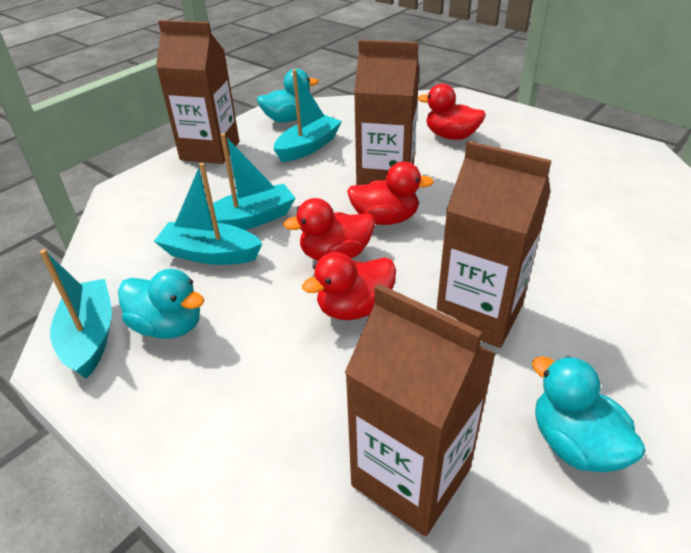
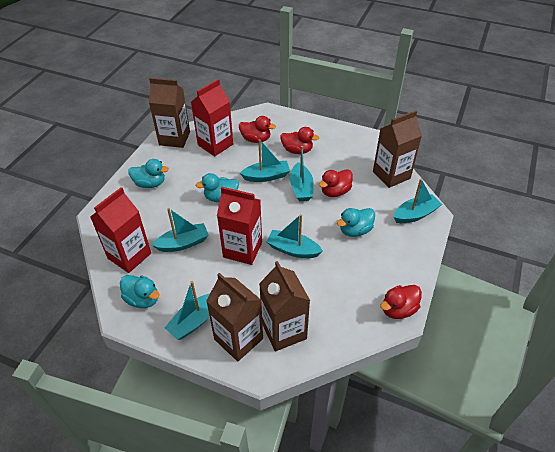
red carton: 0 -> 3
turquoise boat: 4 -> 6
turquoise duck: 3 -> 4

